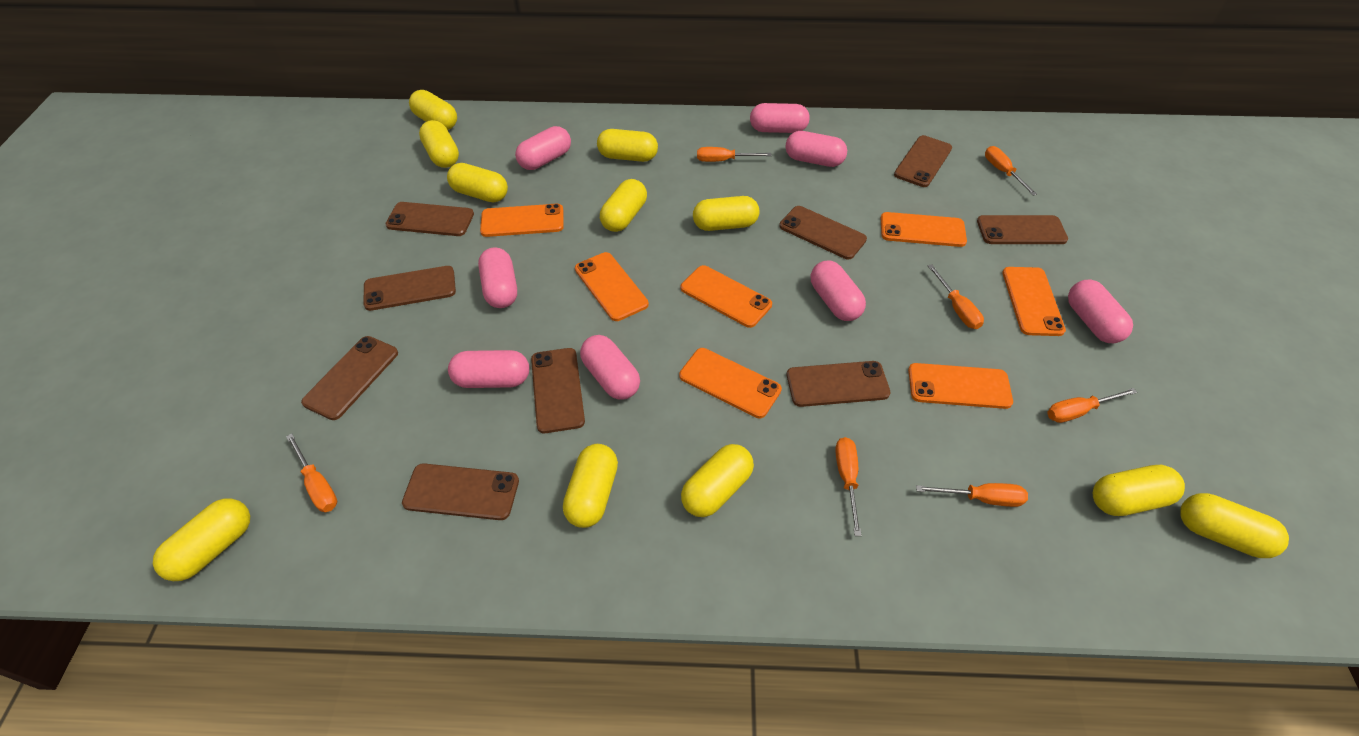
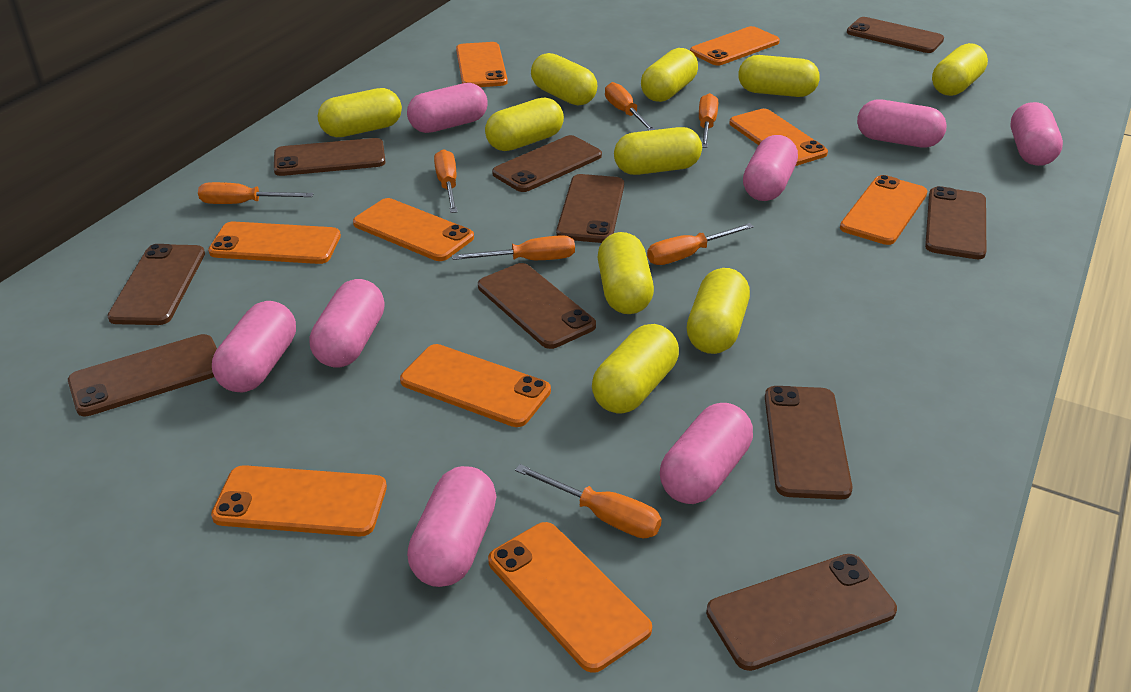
brown phone: 9 -> 10
orange phone: 7 -> 9
yellow capsule: 11 -> 10

